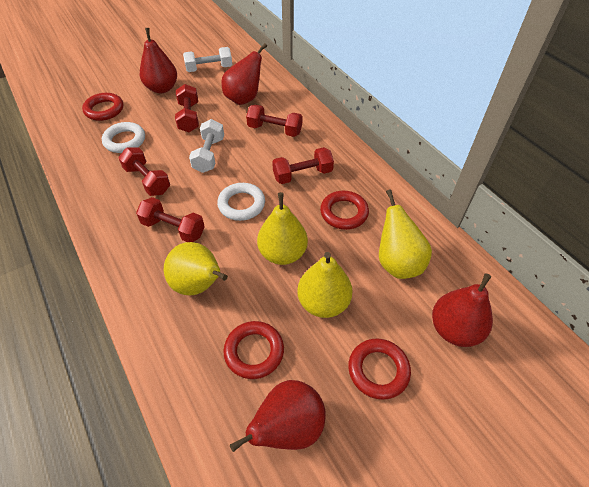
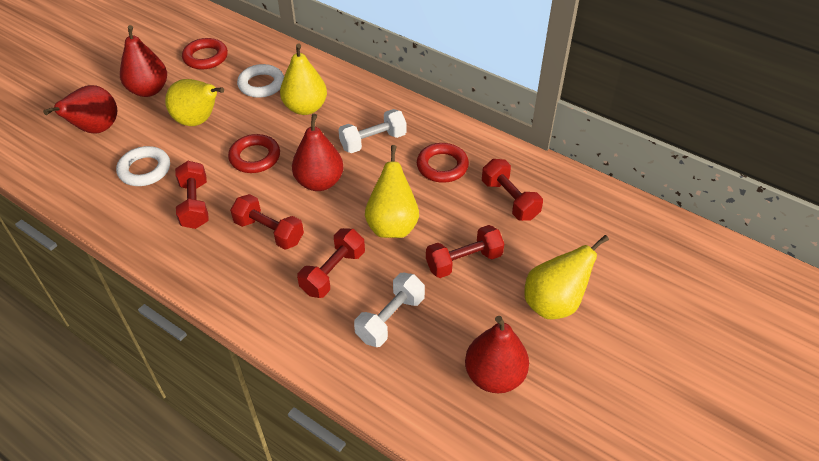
red ring: 4 -> 3

